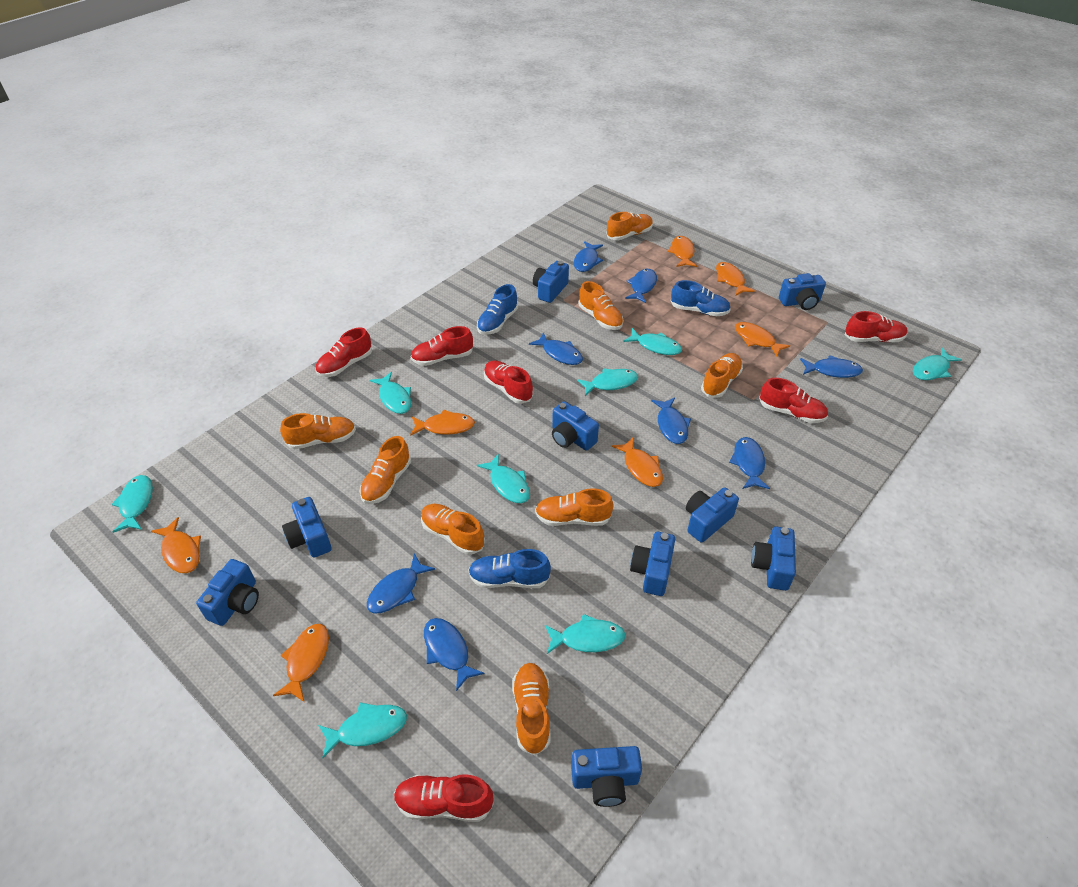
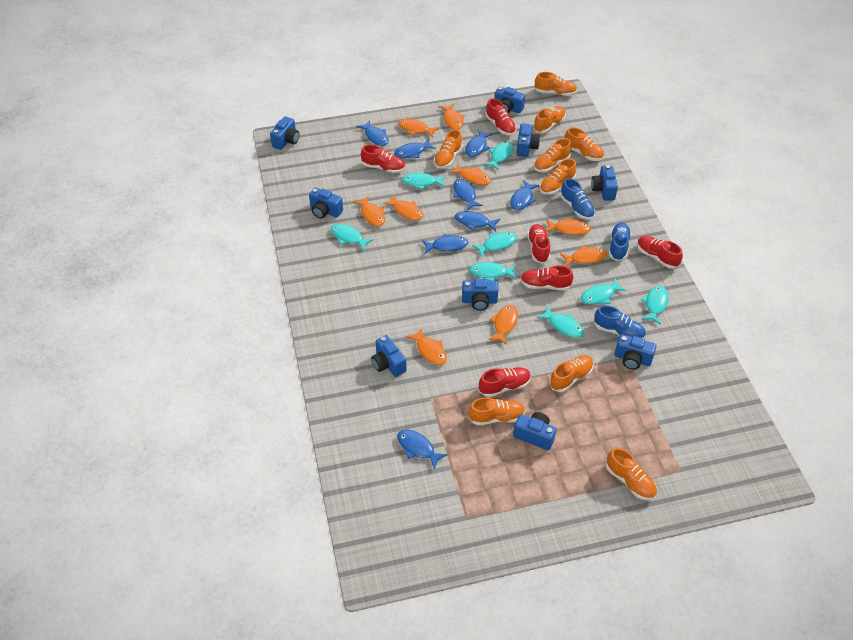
orange fish: 7 -> 9
orange shoe: 8 -> 9

